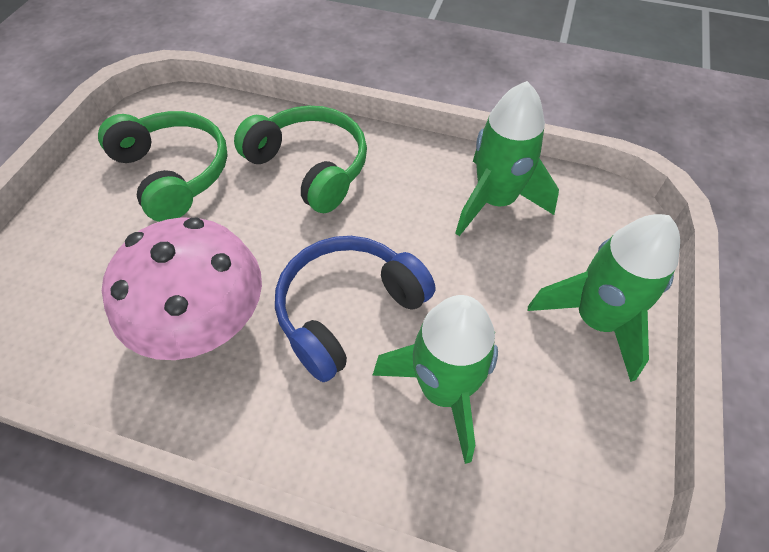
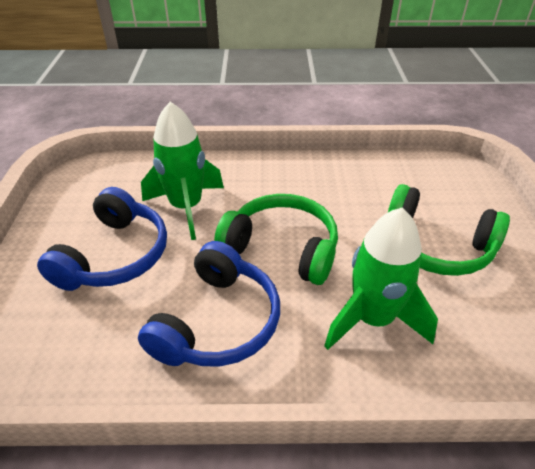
blue headphones: 1 -> 2
green rocket: 3 -> 2
pink mushroom: 1 -> 0

